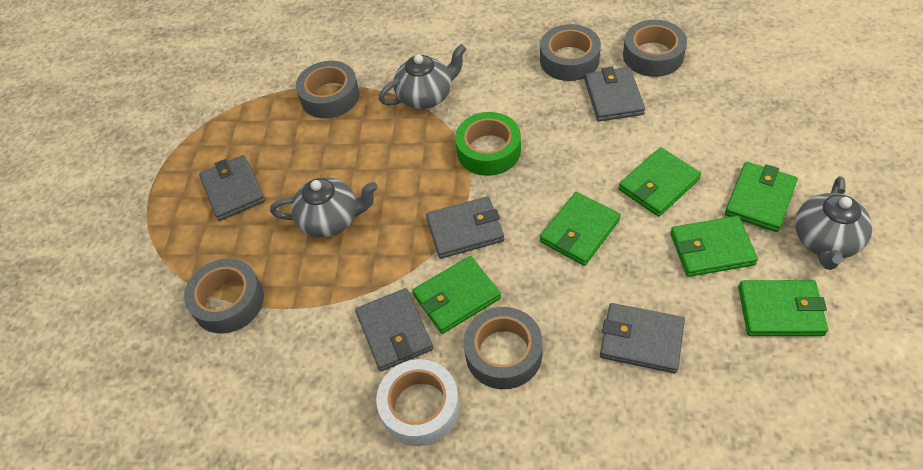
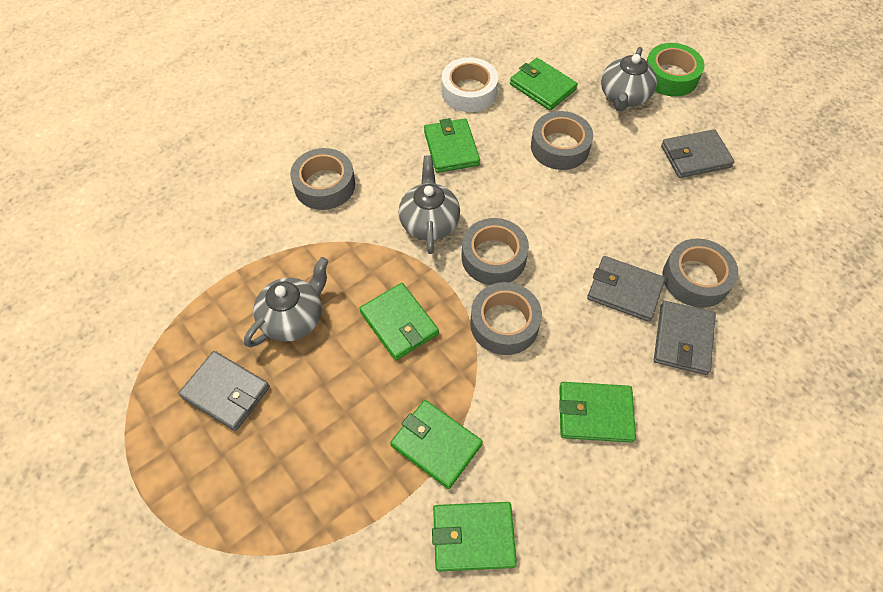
grey wallet: 5 -> 4

